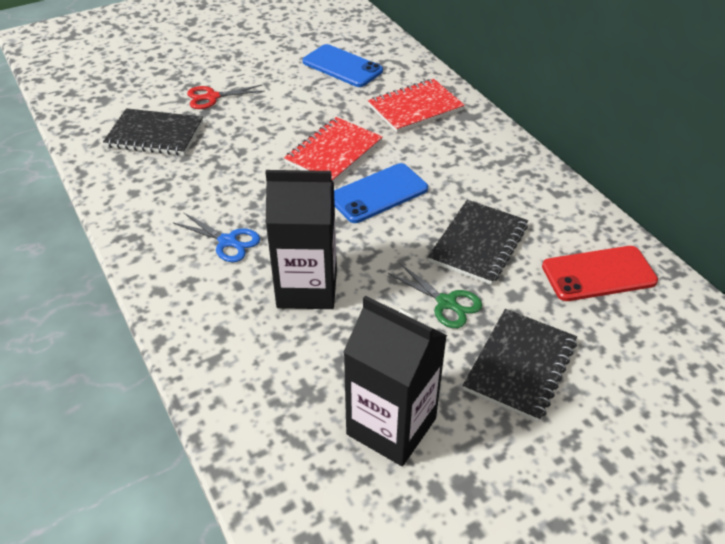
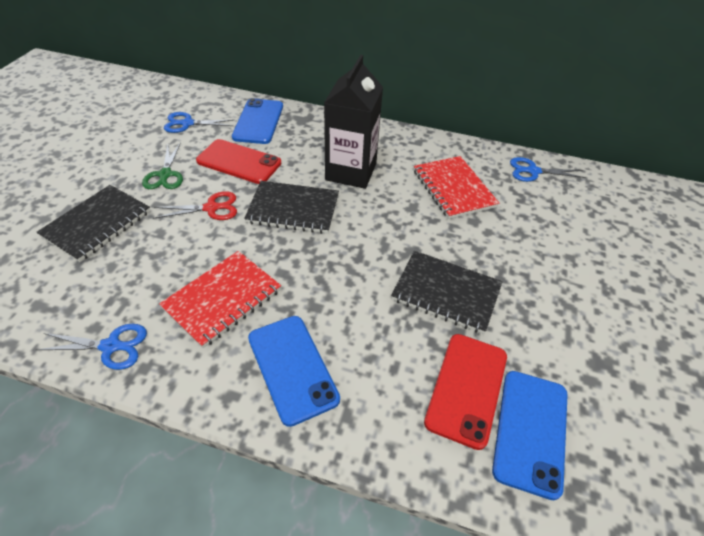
black carton: 2 -> 1
blue phone: 2 -> 3
blue scissors: 1 -> 3
red phone: 1 -> 2

